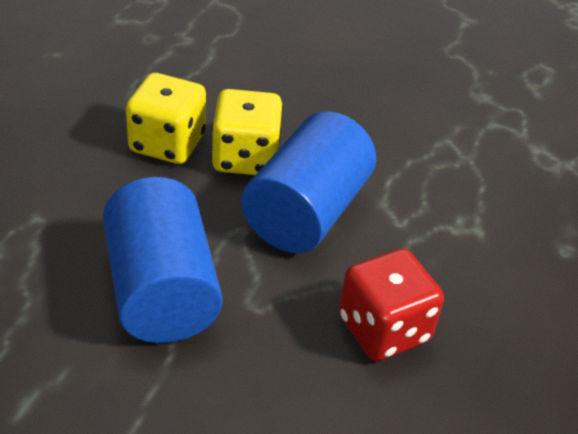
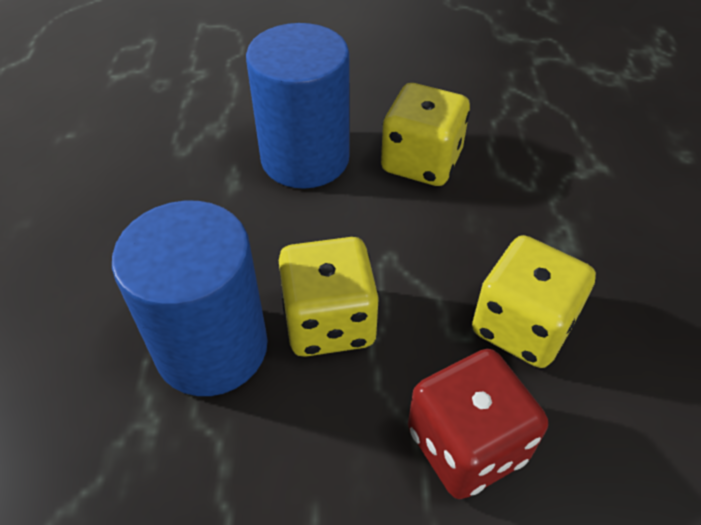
yellow dice: 2 -> 3

